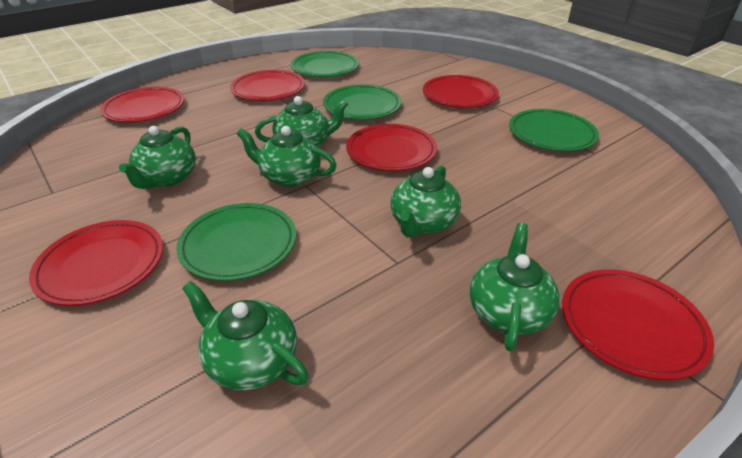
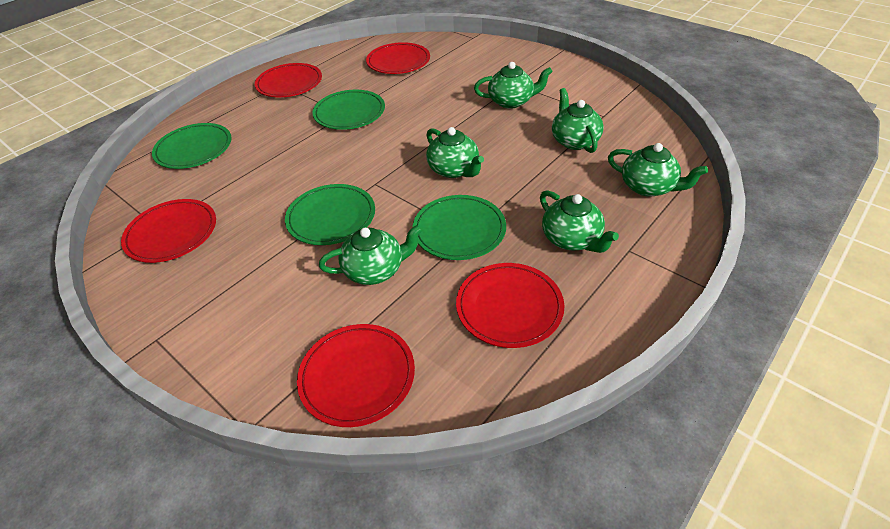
red plate: 6 -> 5

